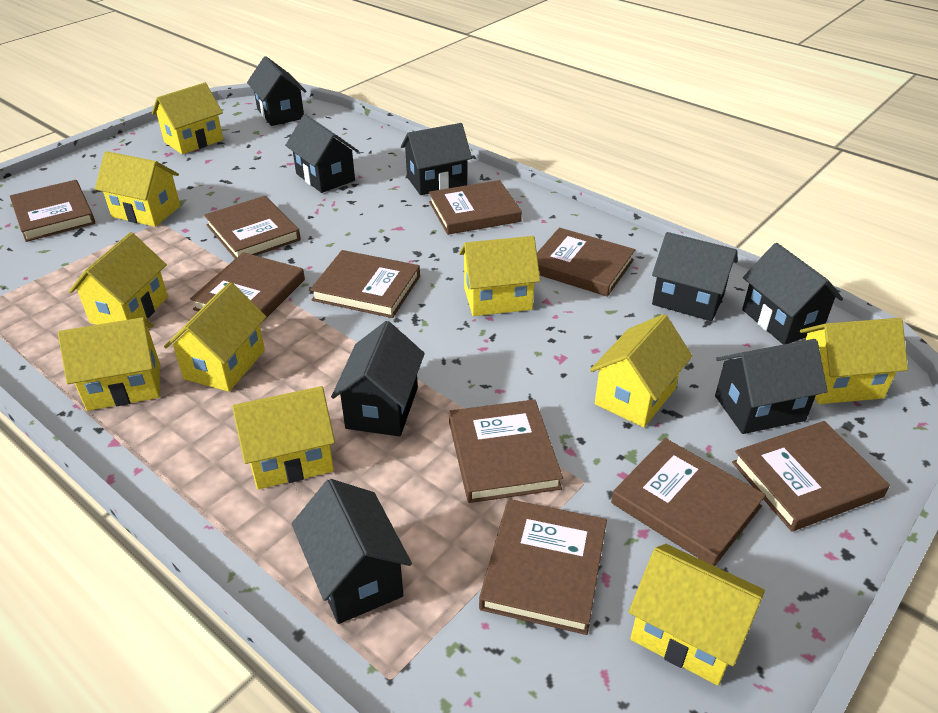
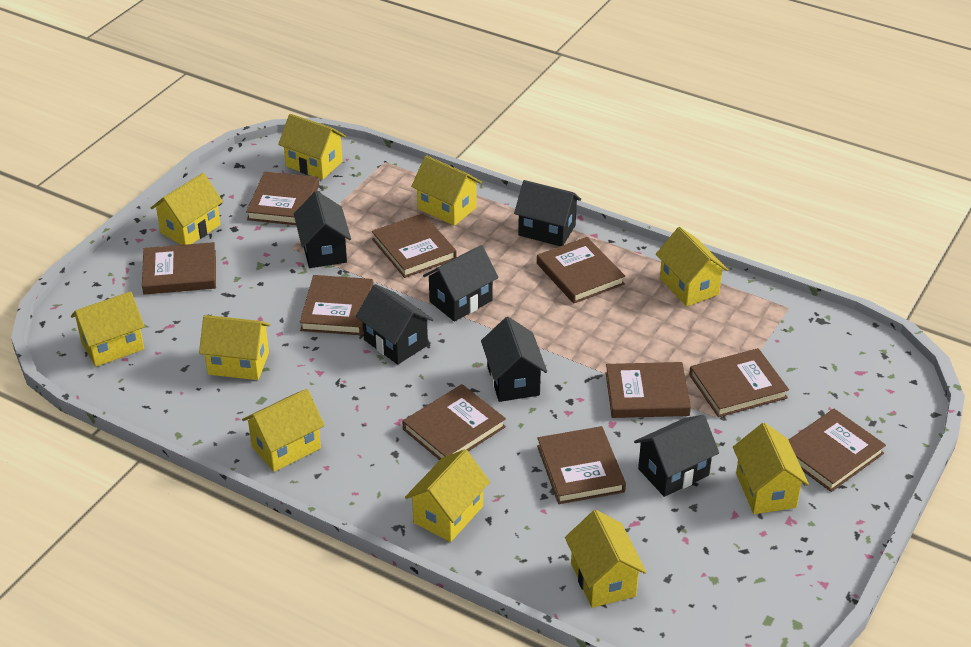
black house: 8 -> 6

